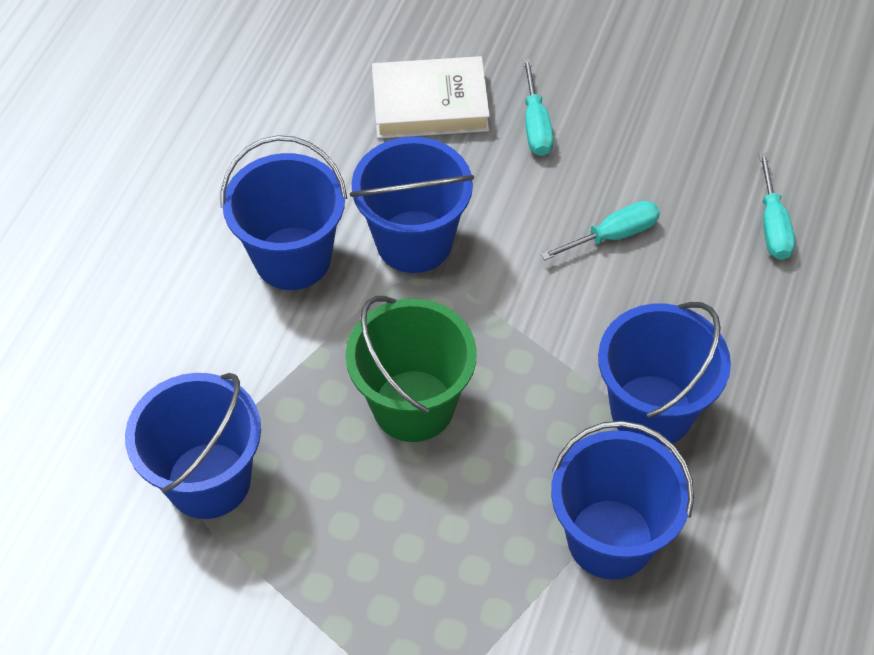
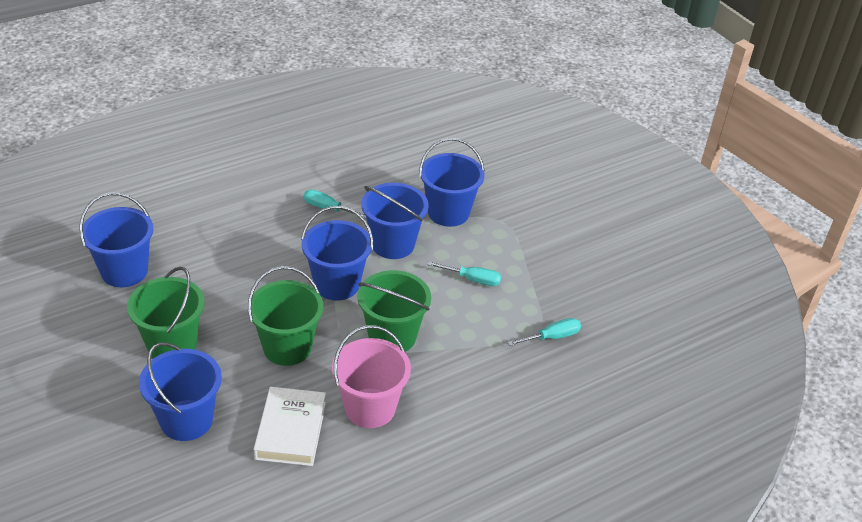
green bucket: 1 -> 3
pink bucket: 0 -> 1

